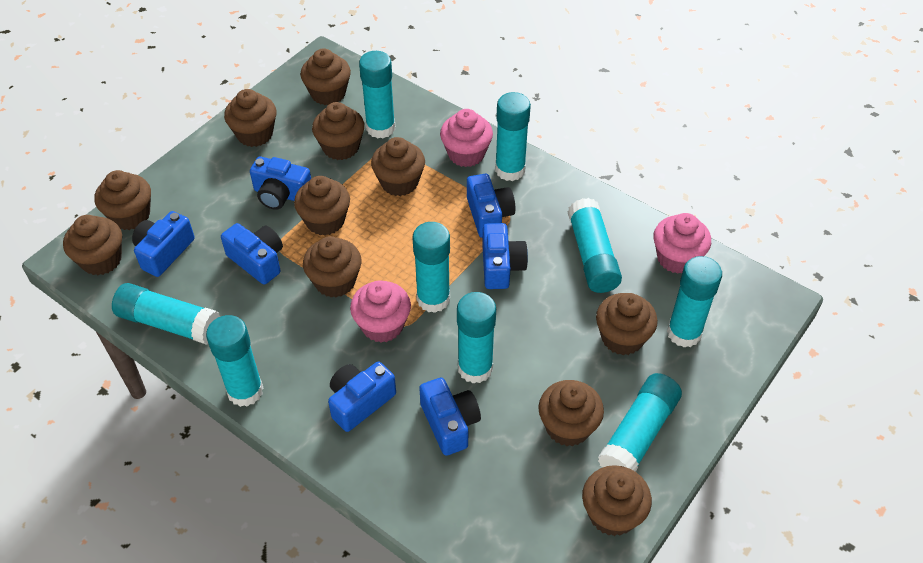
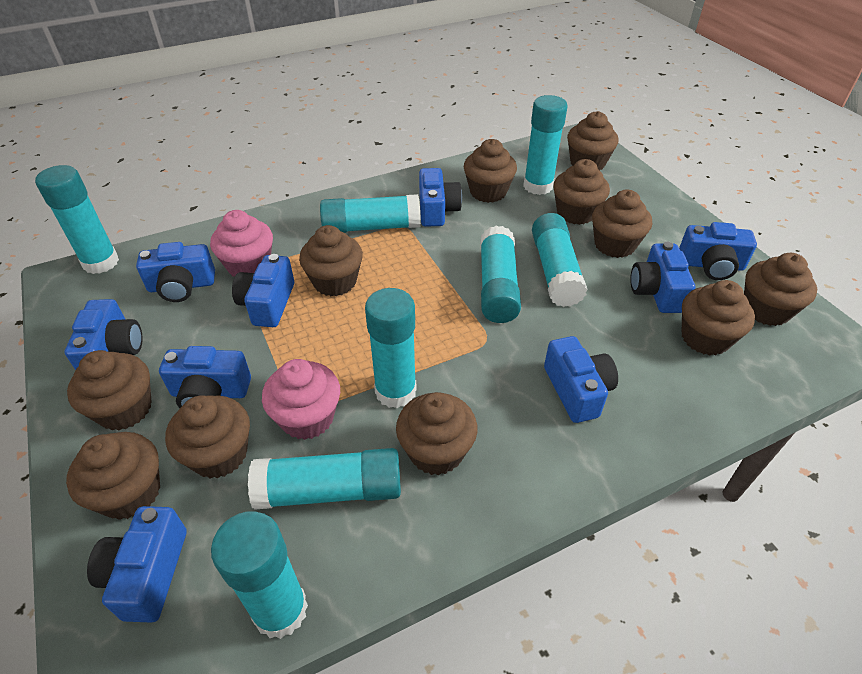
blue camera: 7 -> 9
pink cupcake: 3 -> 2
turquoise glue stick: 9 -> 8

